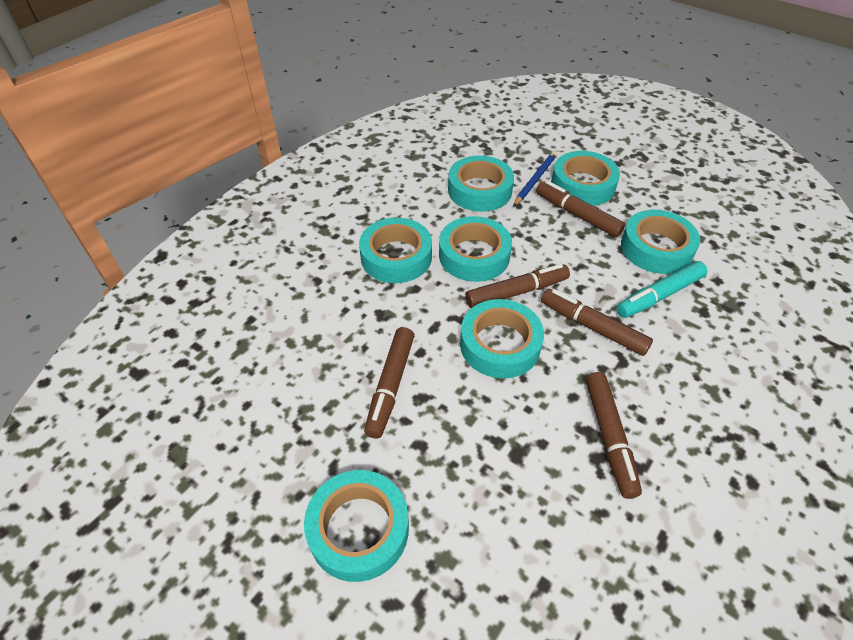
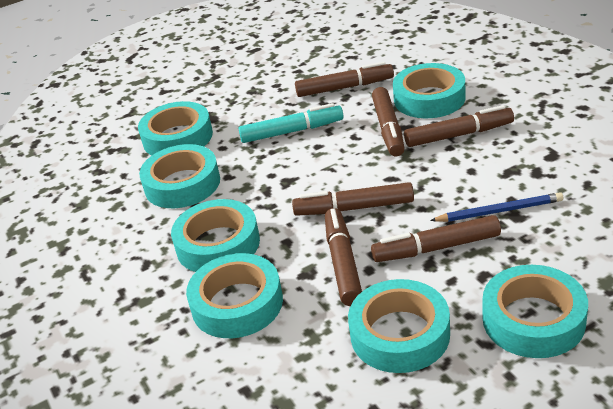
brown marker: 5 -> 6

